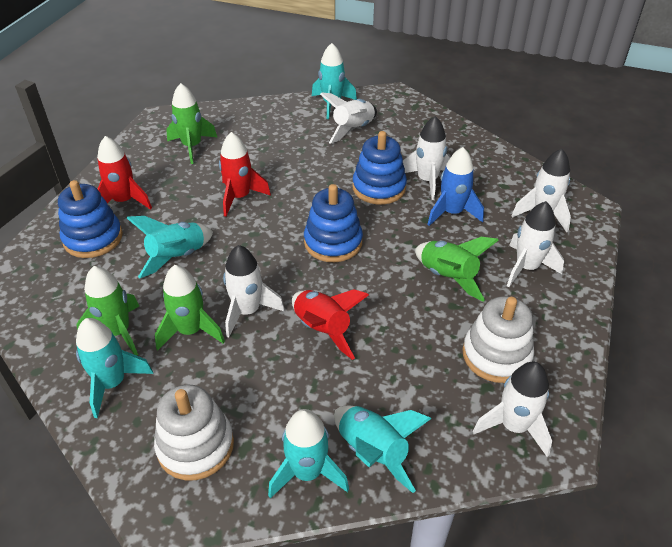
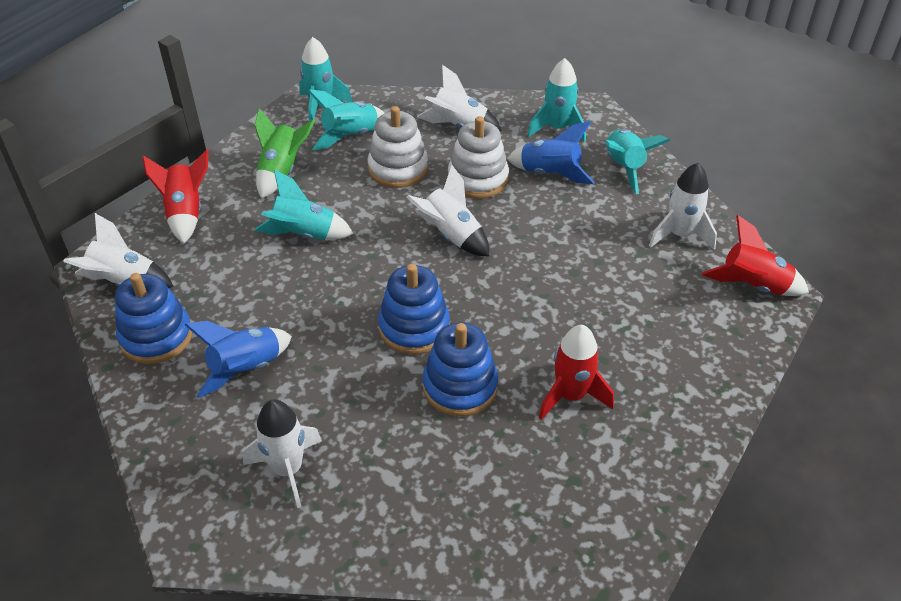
blue rocket: 1 -> 2
green rocket: 4 -> 1
white rocket: 6 -> 5

